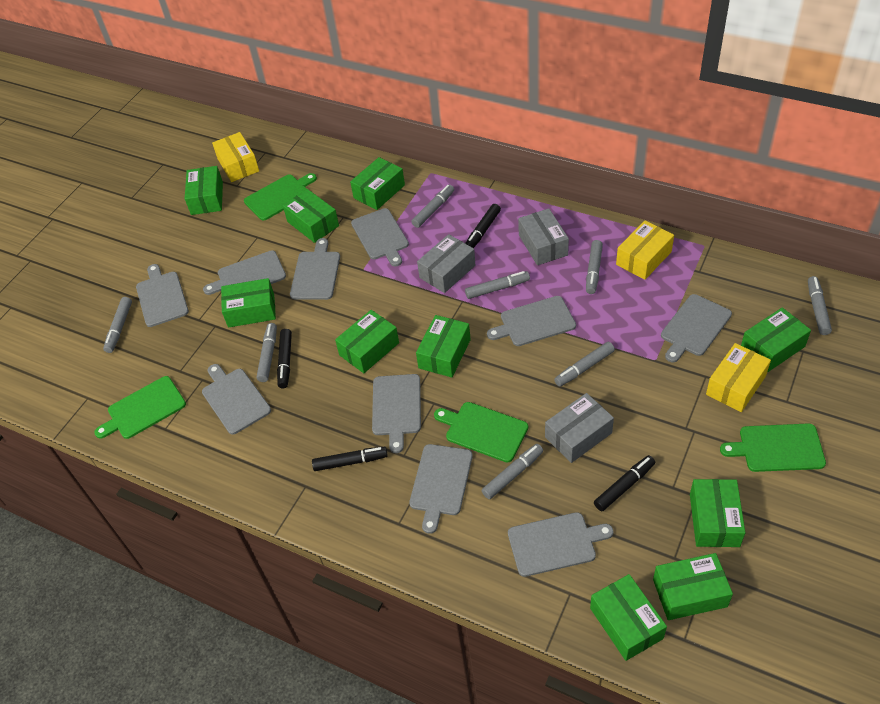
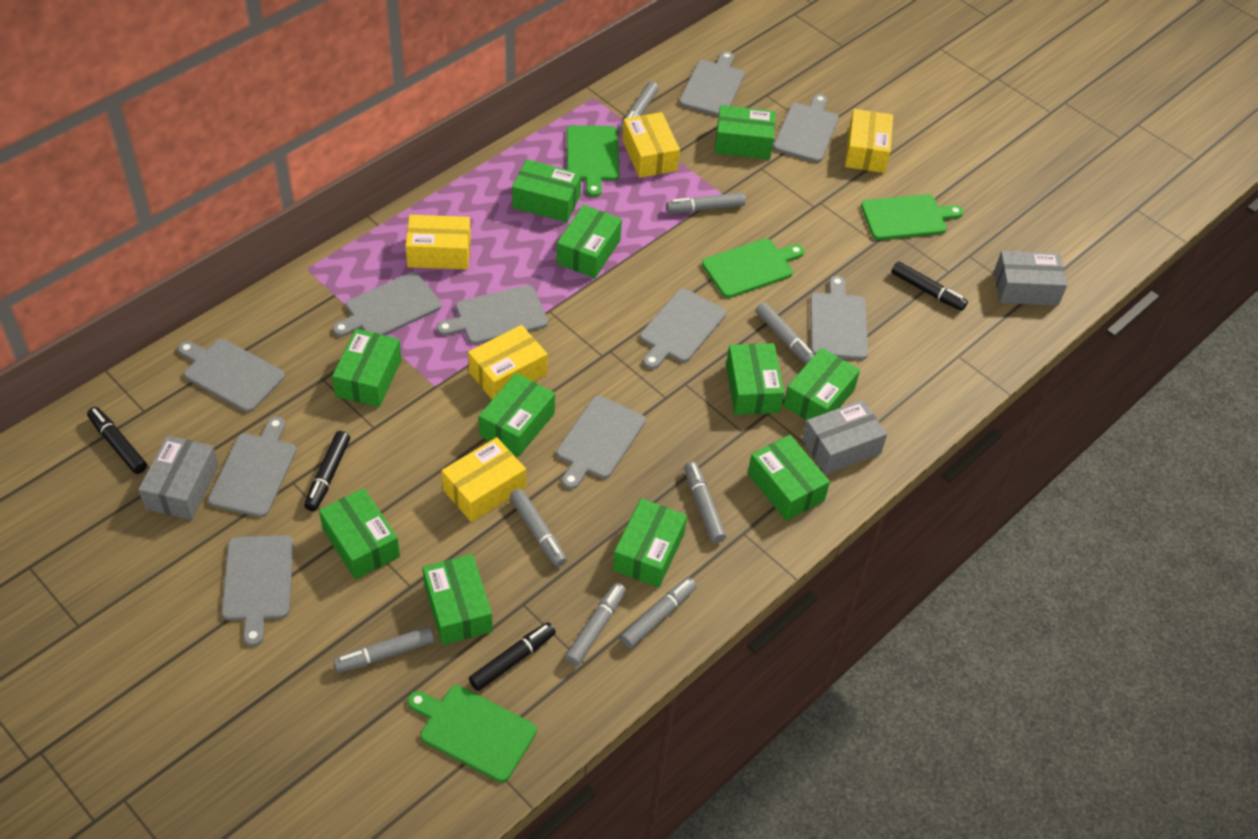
green box: 10 -> 11
yellow box: 3 -> 5

